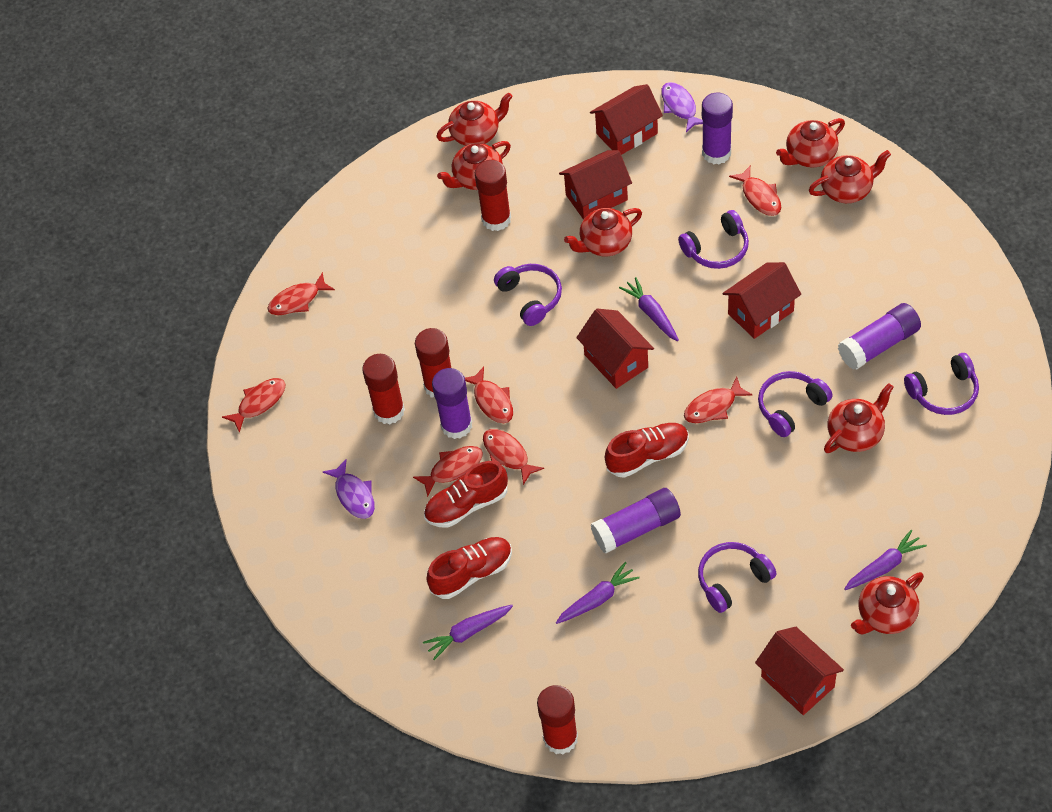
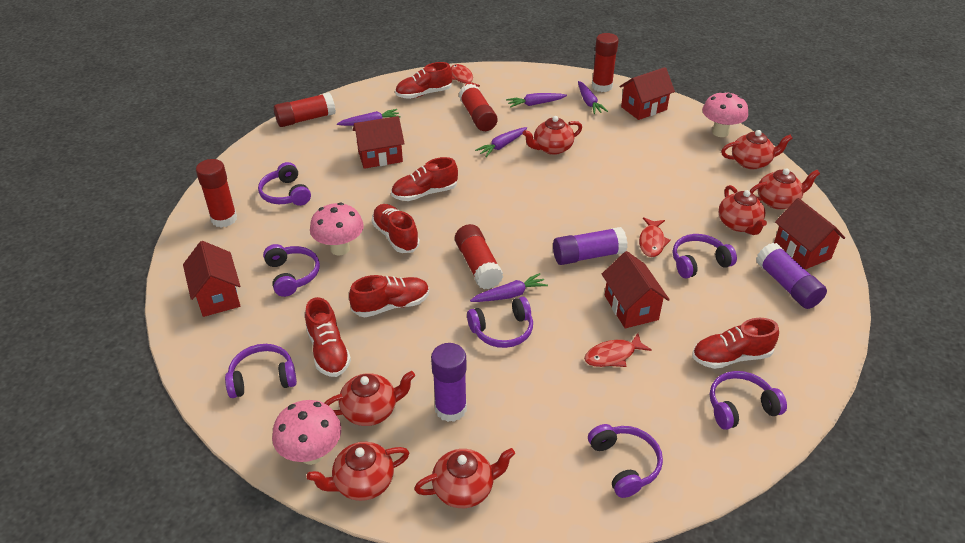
pink mushroom: 0 -> 3
purple carrot: 4 -> 5
purple fish: 2 -> 0
purple glue stick: 4 -> 3
purple headphones: 5 -> 7
red fish: 7 -> 3
red glue stick: 4 -> 5
red shoe: 3 -> 6

